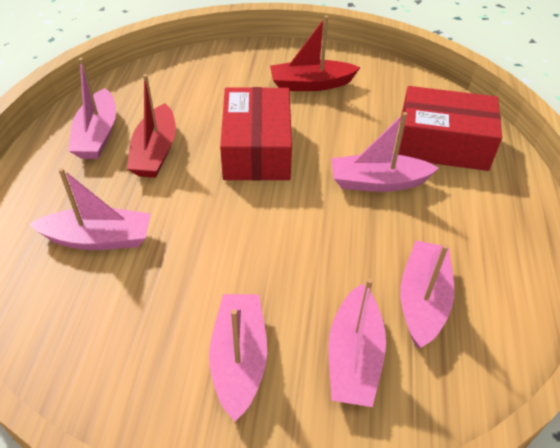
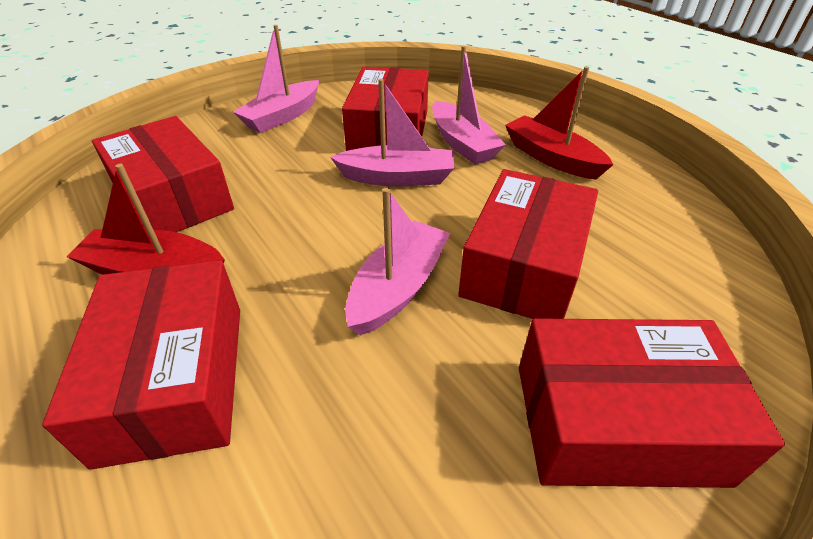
pink boat: 6 -> 4
red box: 2 -> 5

